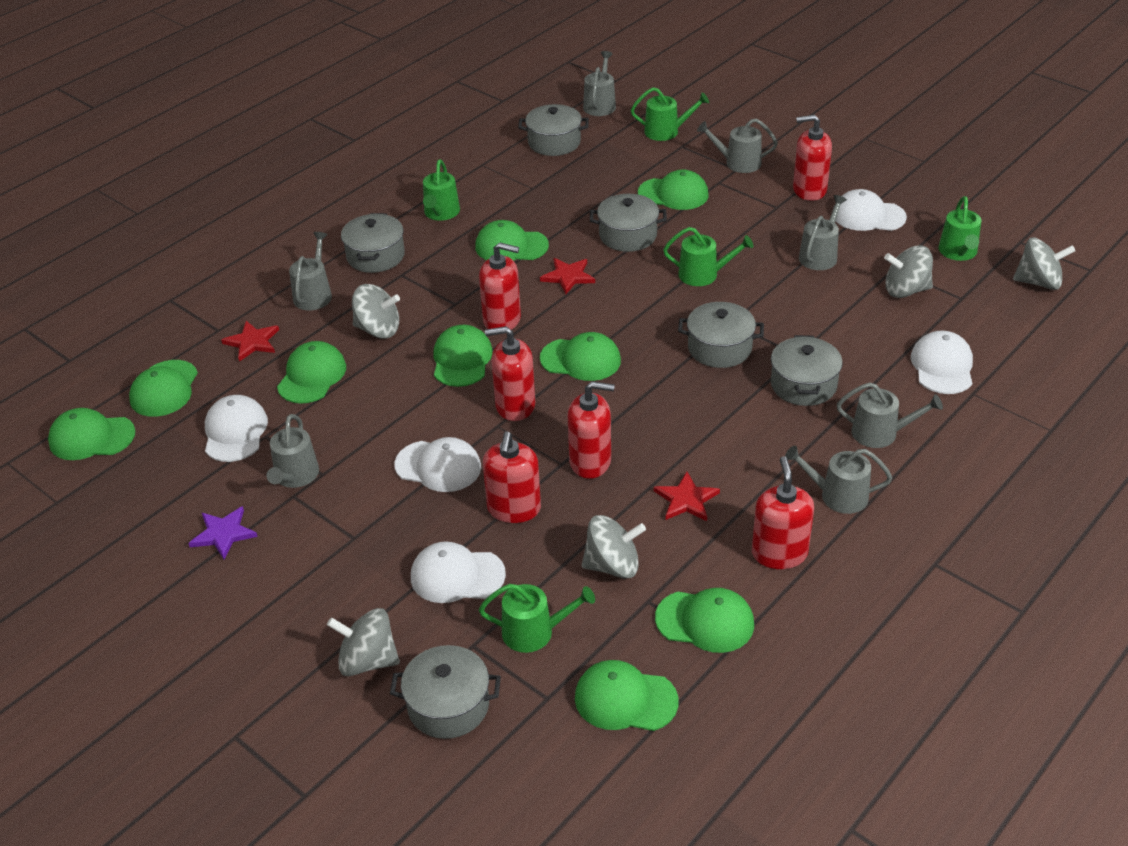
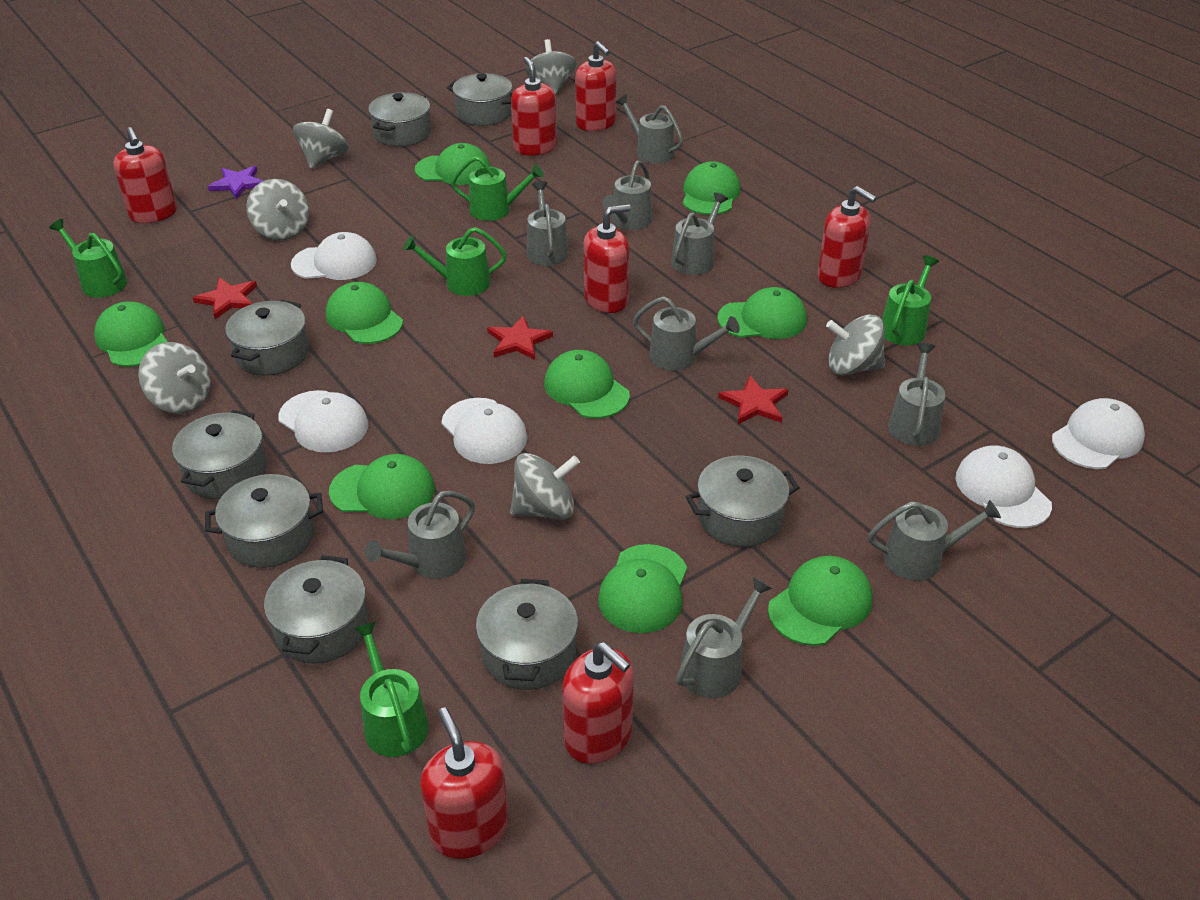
grey pot: 6 -> 8
grey spinning top: 5 -> 6
grey watering can: 7 -> 9
red soap dispenser: 6 -> 7

